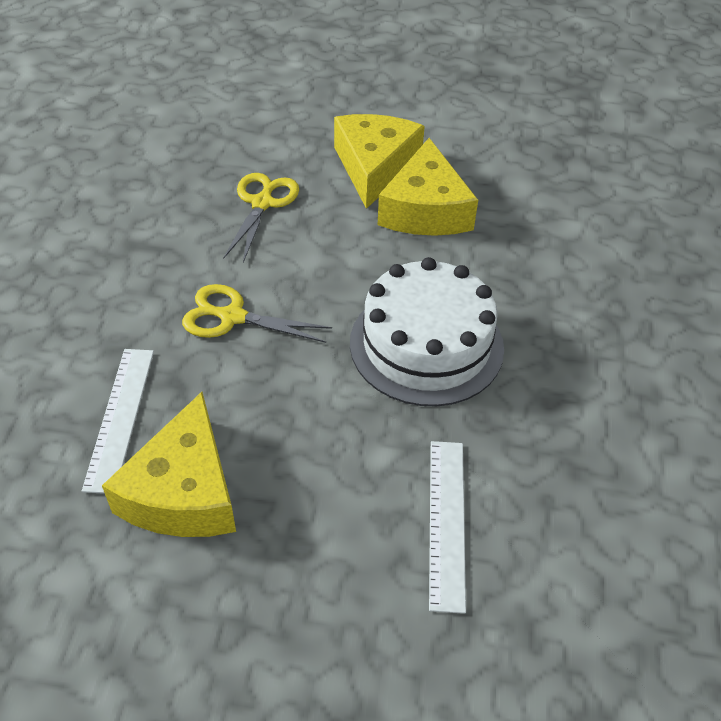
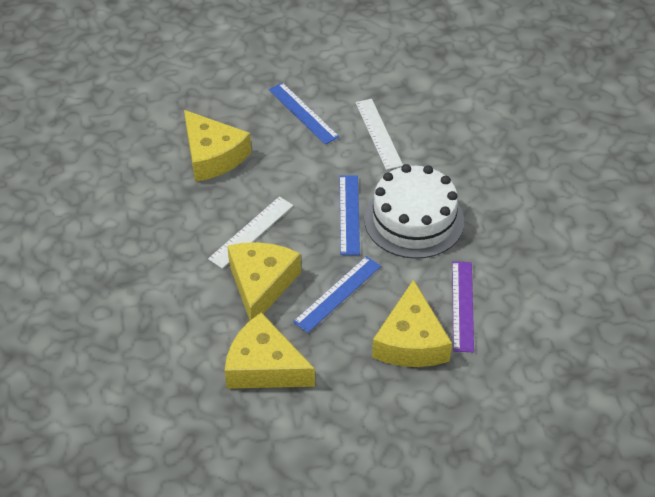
blue ruler: 0 -> 3
purple ruler: 0 -> 1
yellow cheese: 3 -> 4
yellow scissors: 2 -> 0

